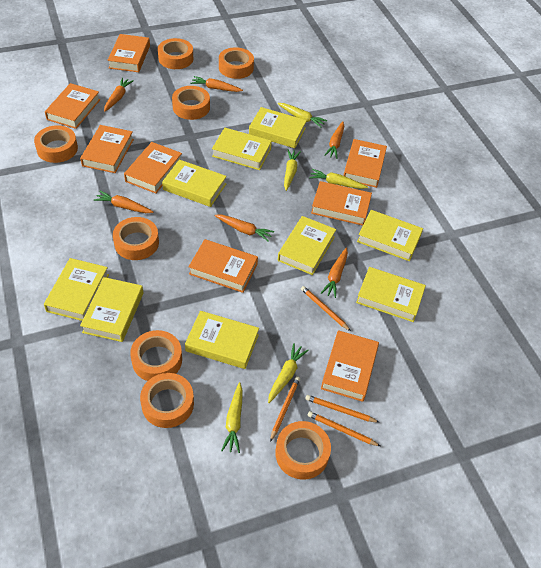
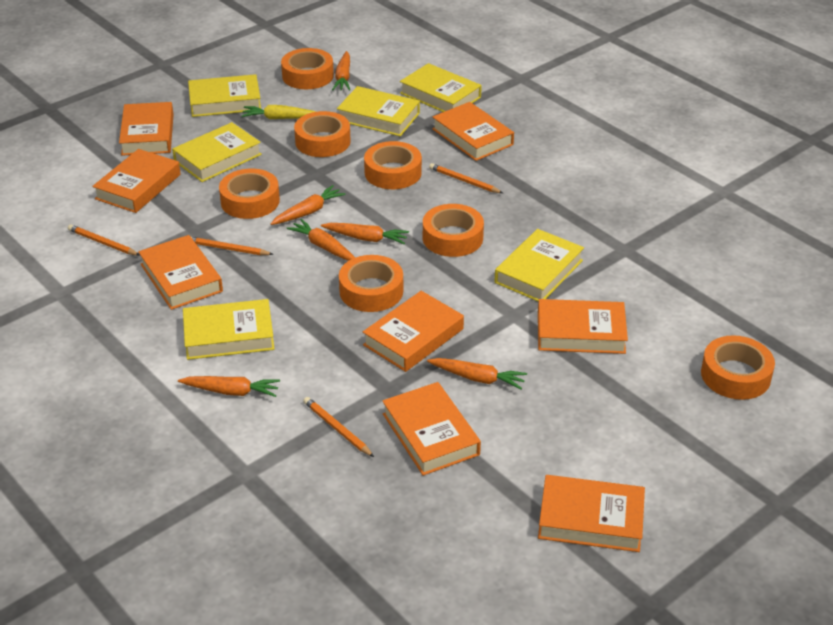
orange tape: 8 -> 7
yellow book: 9 -> 6
yellow carrot: 5 -> 1

